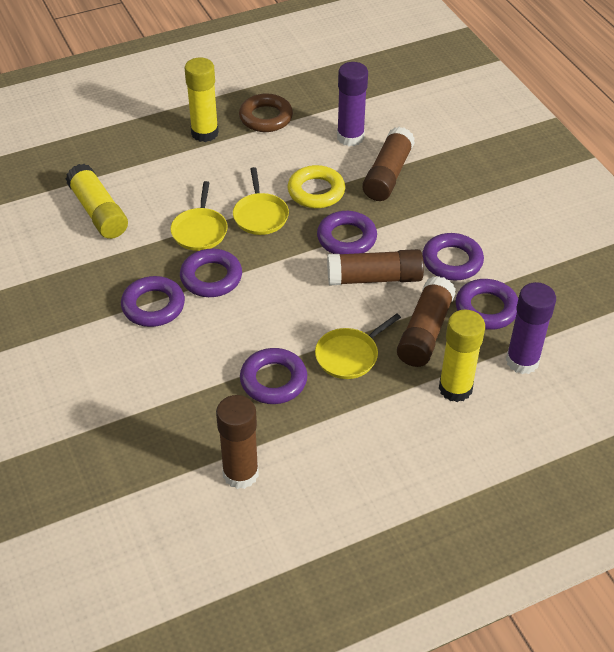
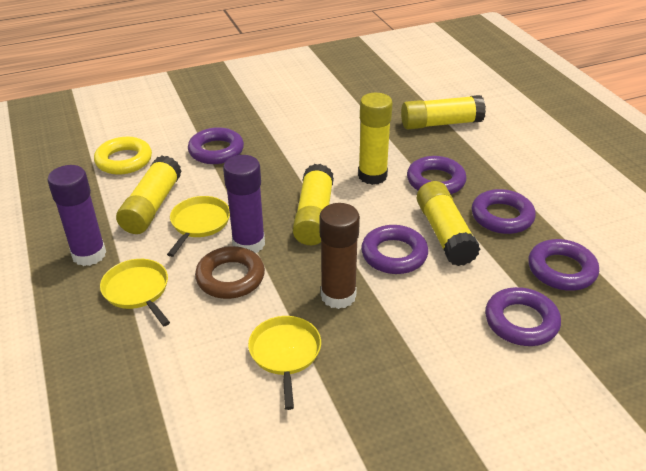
brown glue stick: 4 -> 1
yellow glue stick: 3 -> 5

